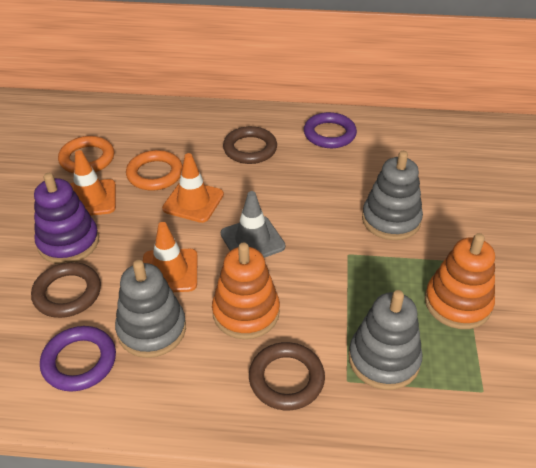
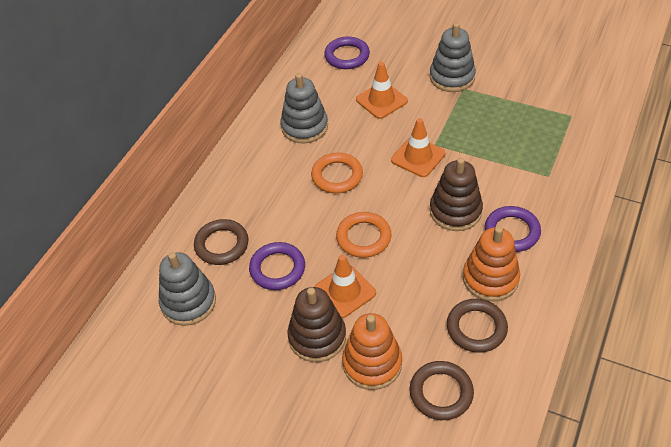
brown stacking toy: 0 -> 2
grey traffic cone: 1 -> 0
purple ring: 2 -> 3
purple stacking toy: 1 -> 0

